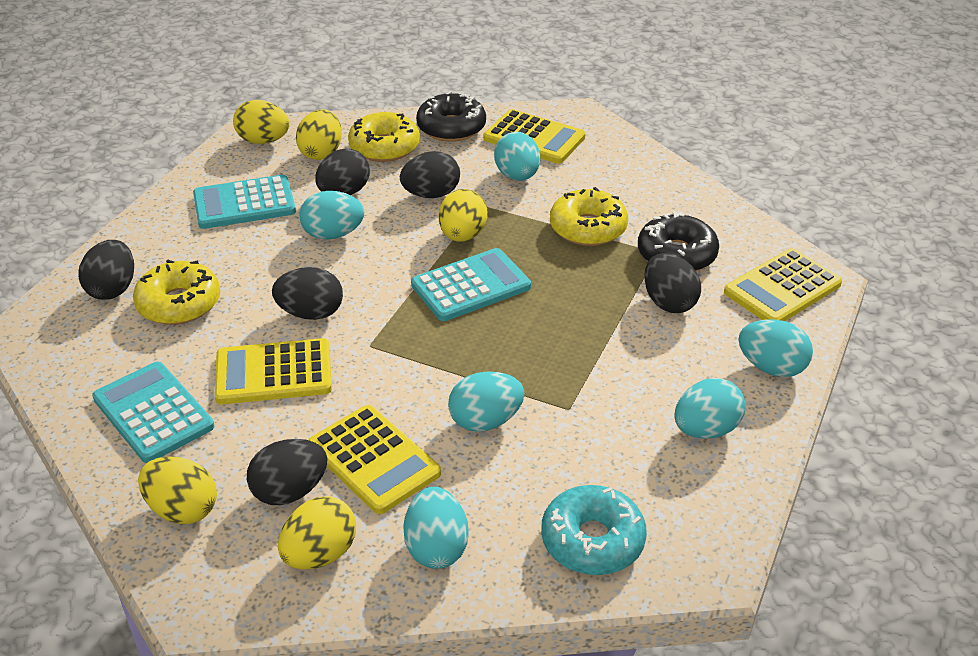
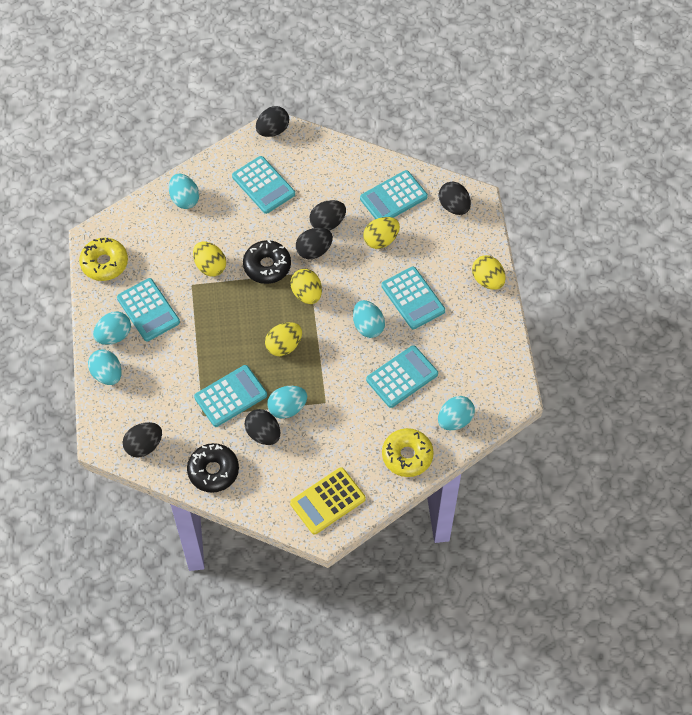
turquoise calculator: 3 -> 6
turquoise donut: 1 -> 0
yellow calculator: 4 -> 1
yellow donut: 3 -> 2

